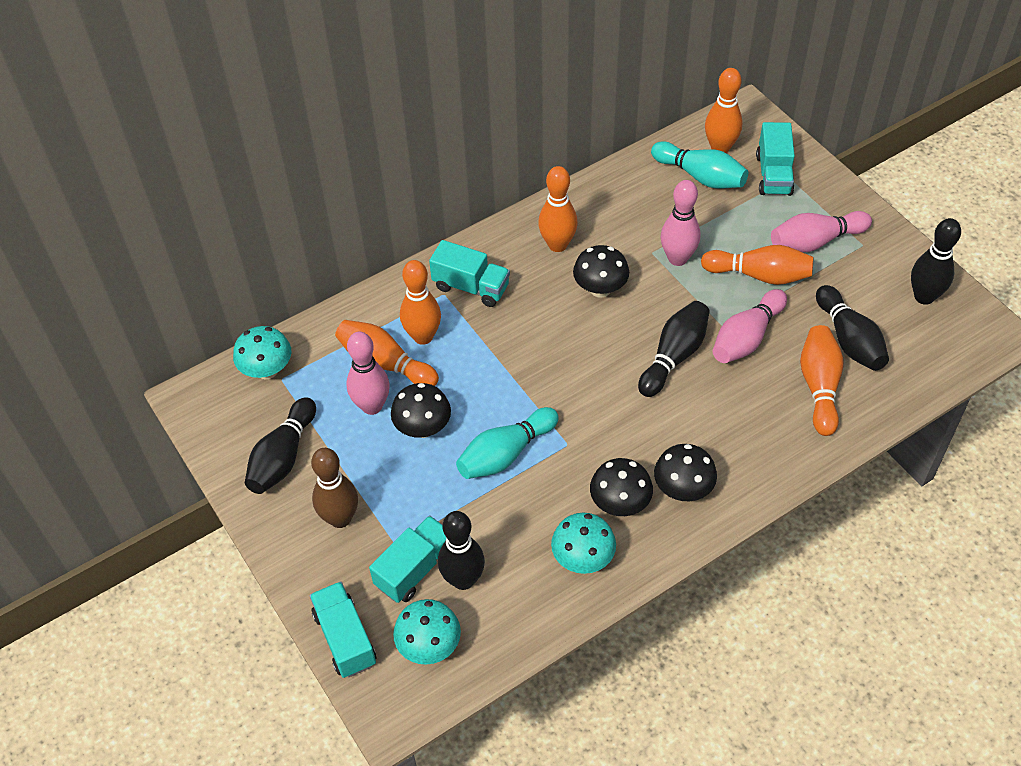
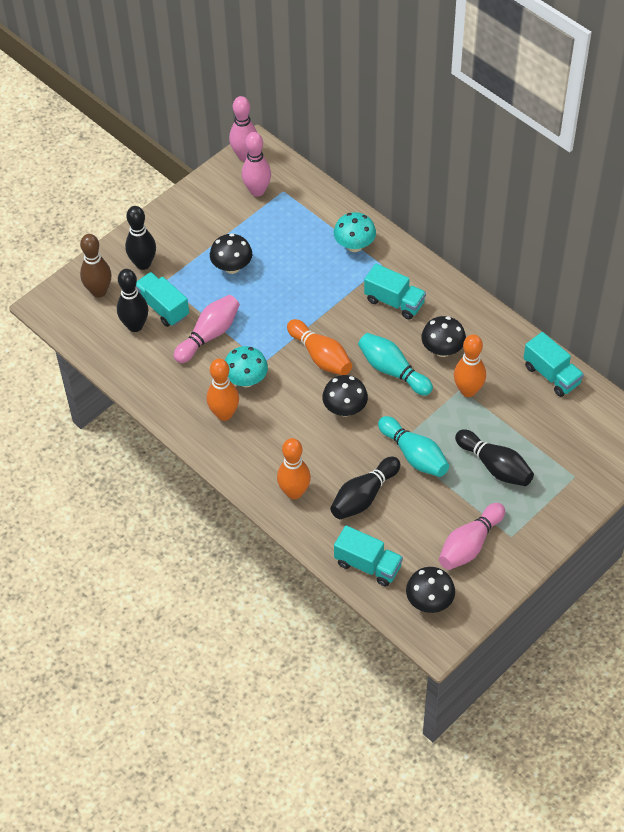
black bowling pin: 5 -> 4
orange bowling pin: 6 -> 4
turquoise mushroom: 3 -> 2

